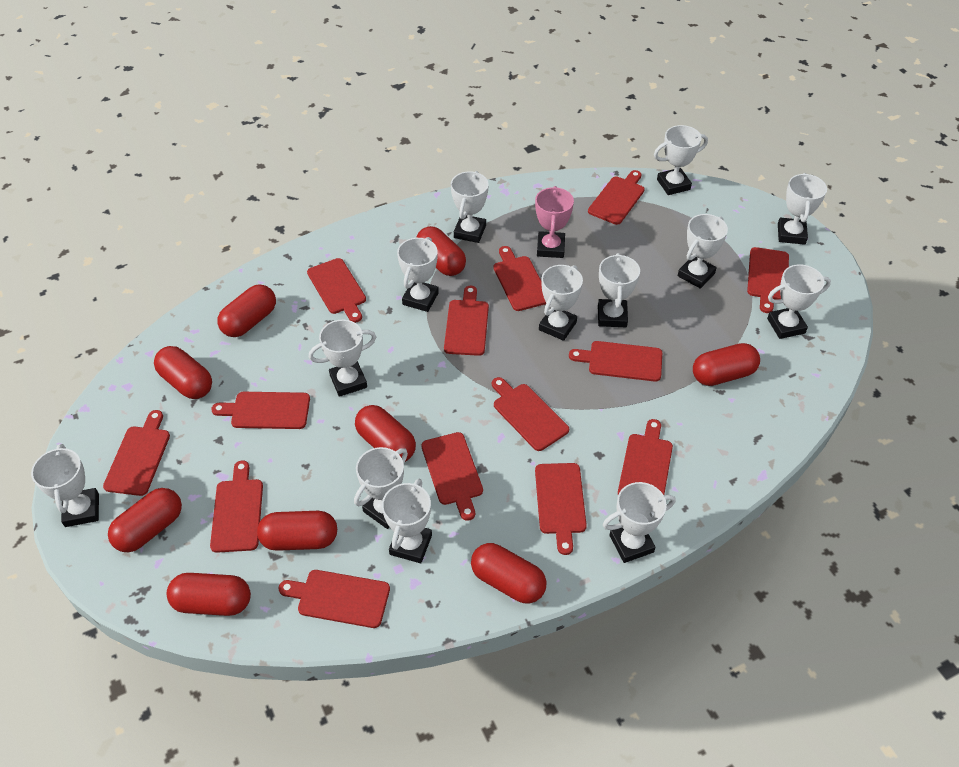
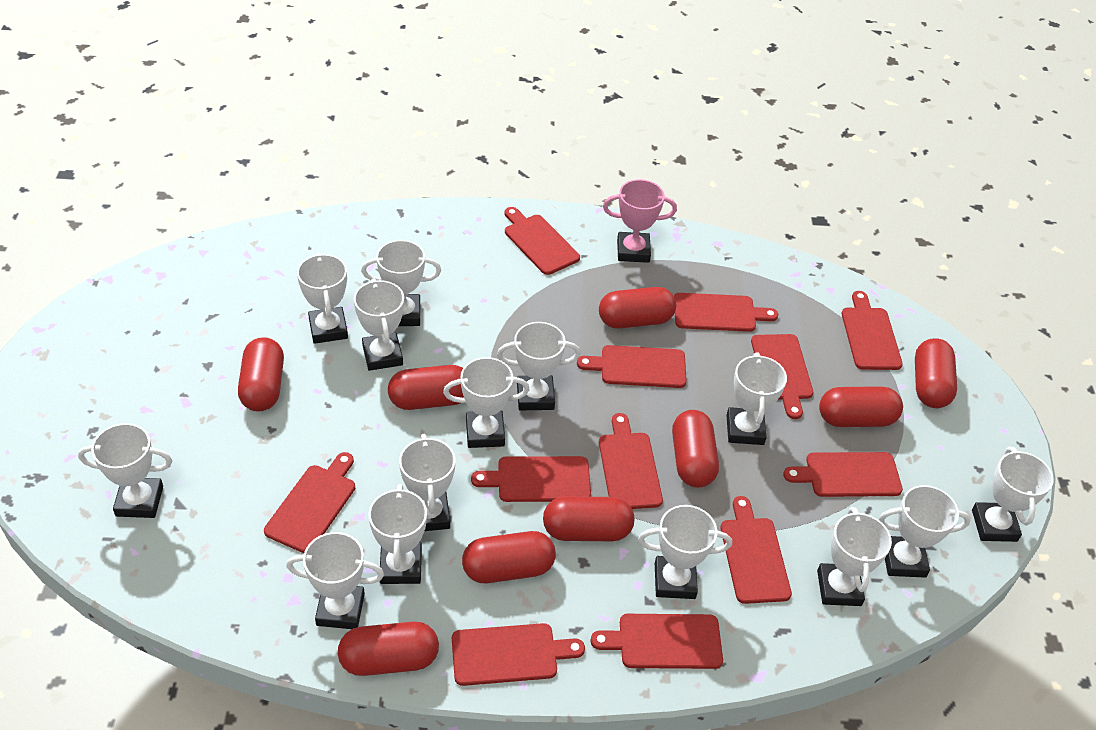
red cutting board: 14 -> 12
white trophy: 13 -> 14

